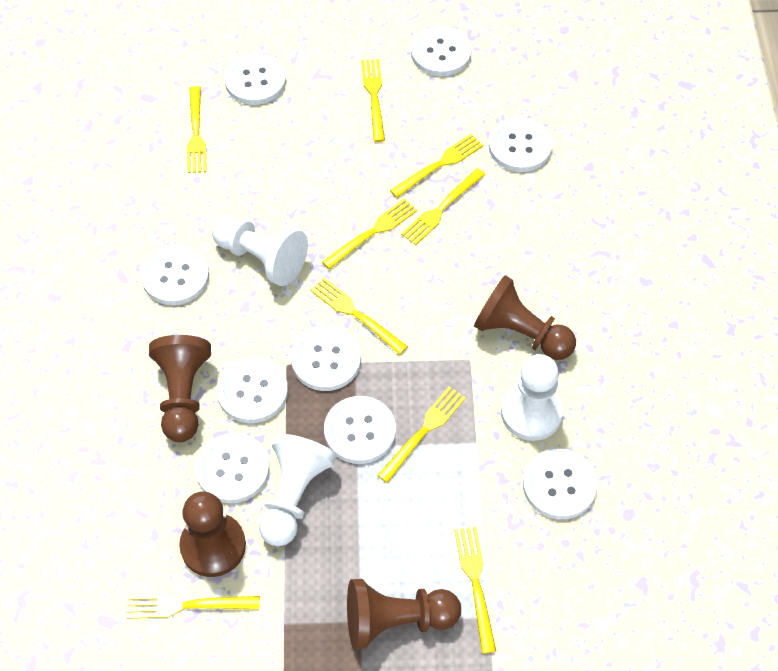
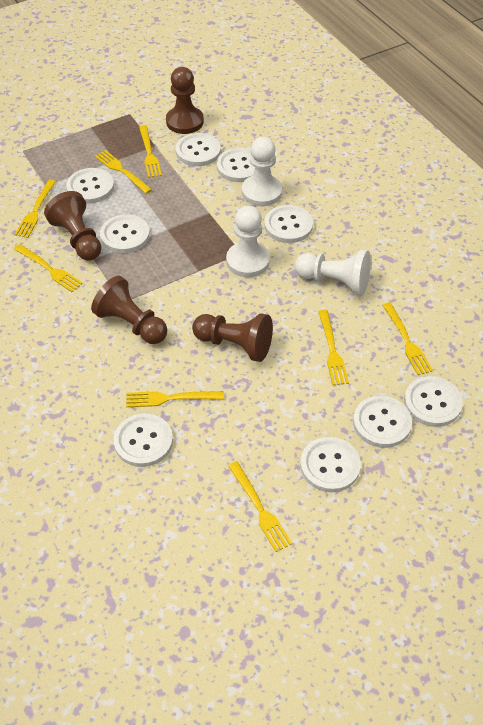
yellow fork: 9 -> 8

